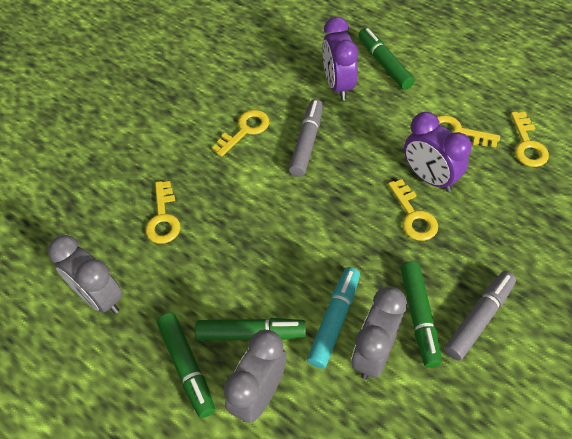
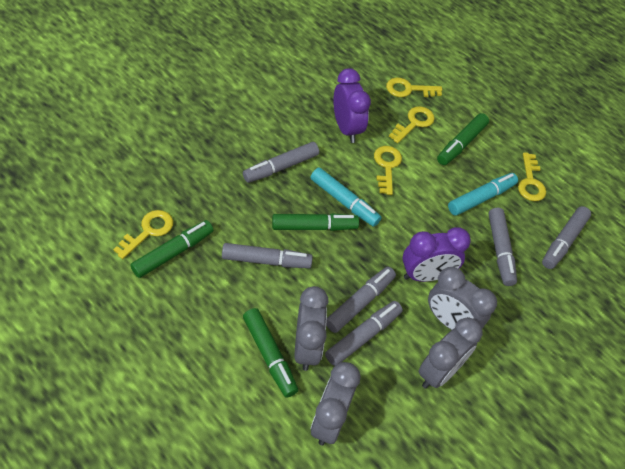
grey clock: 3 -> 4
grey marker: 2 -> 6
turquoise marker: 1 -> 2

